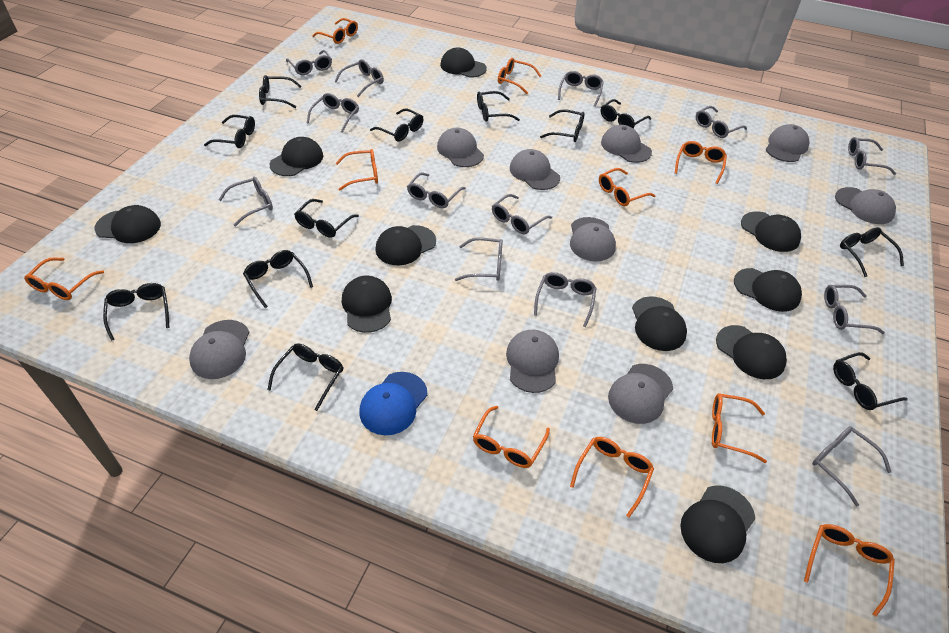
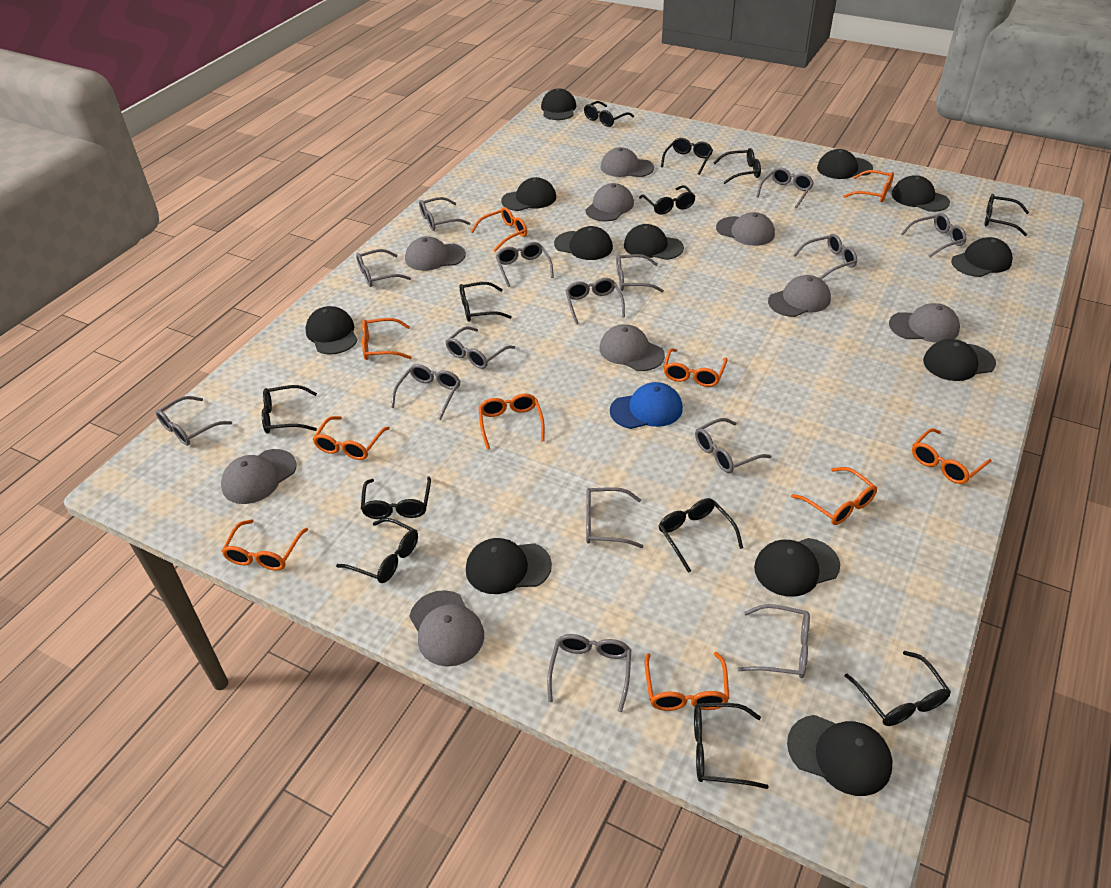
black cap: 10 -> 12
grey glasses: 13 -> 15

